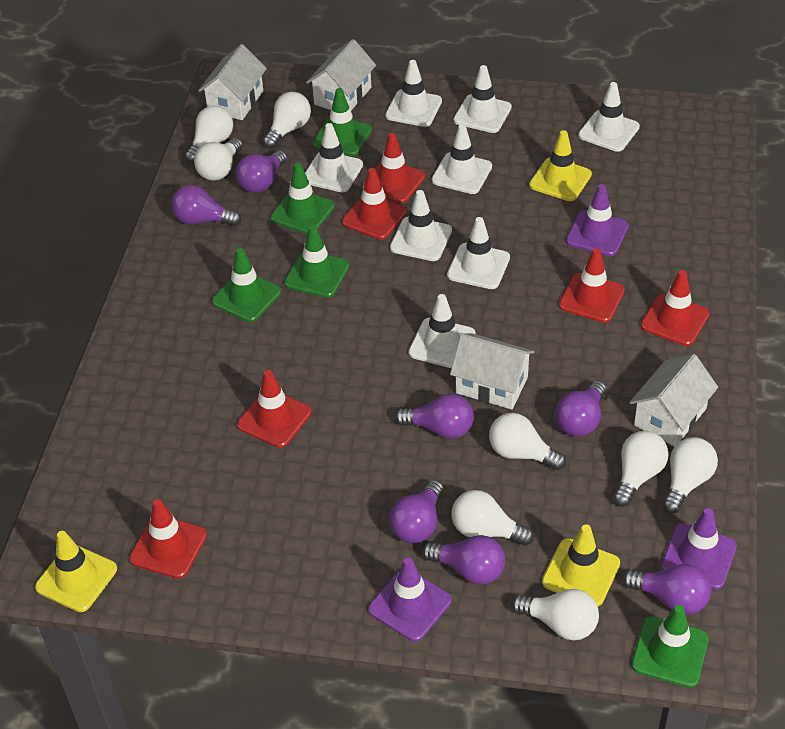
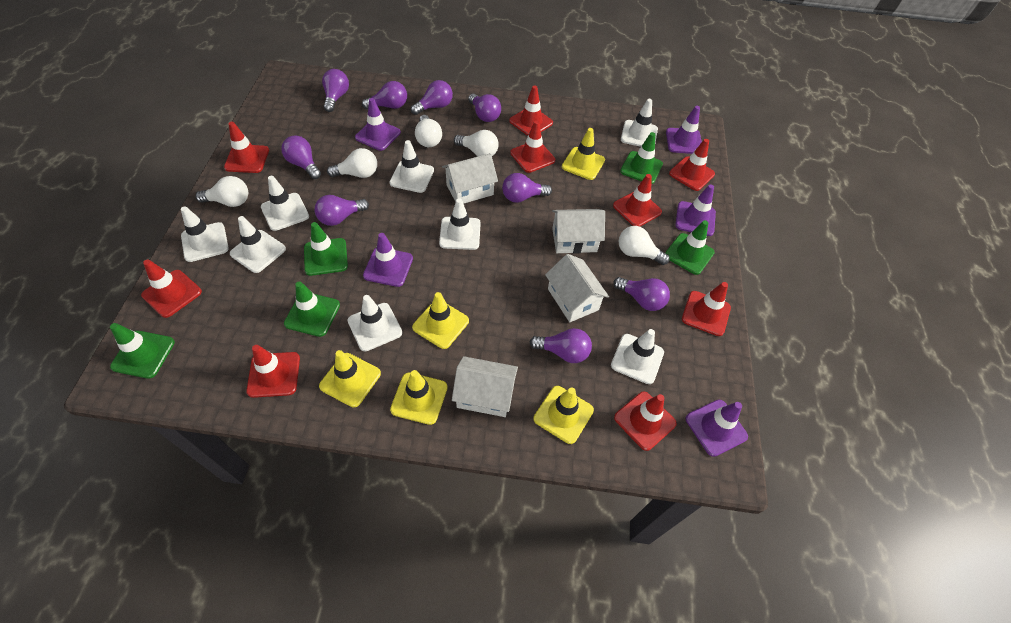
purple light bulb: 7 -> 9
purple traffic cone: 3 -> 5
red traffic cone: 6 -> 9
white light bulb: 8 -> 5
yellow traffic cone: 3 -> 5

